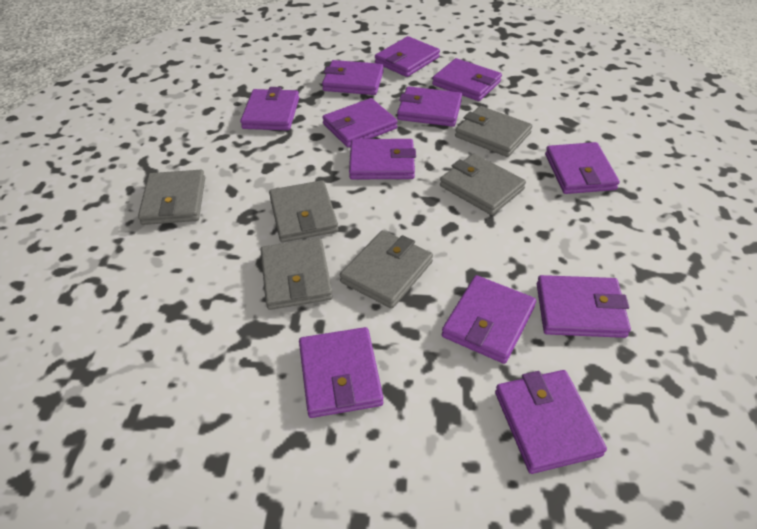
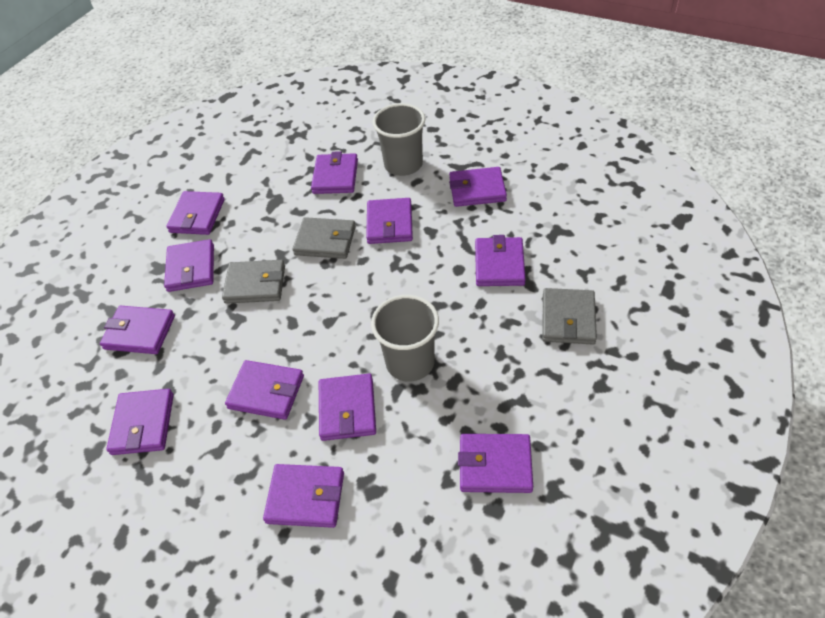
grey cup: 0 -> 2
grey wallet: 6 -> 3

